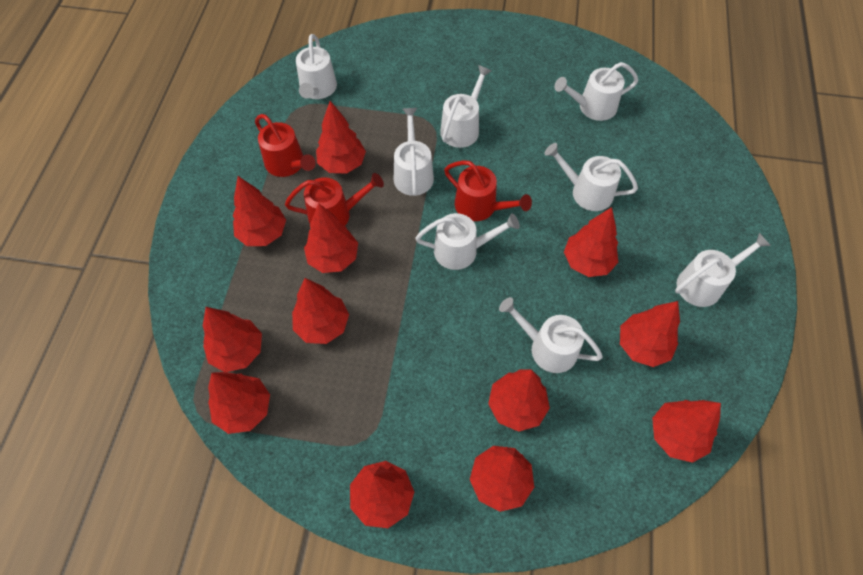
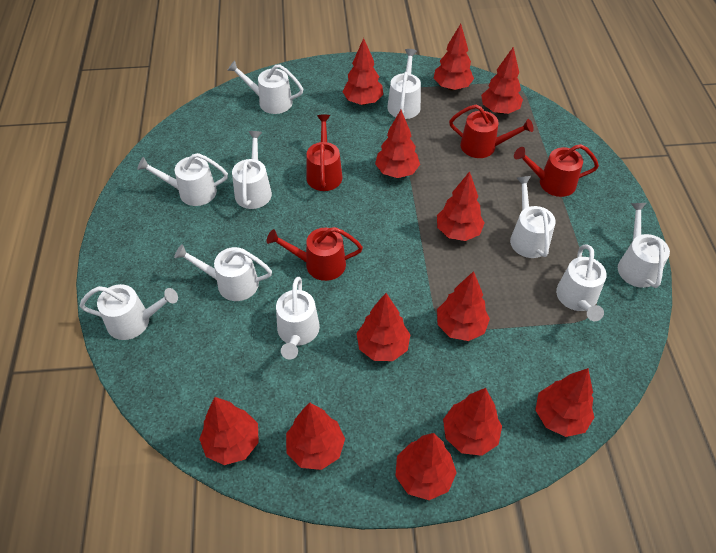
red watering can: 3 -> 4
white watering can: 8 -> 10

